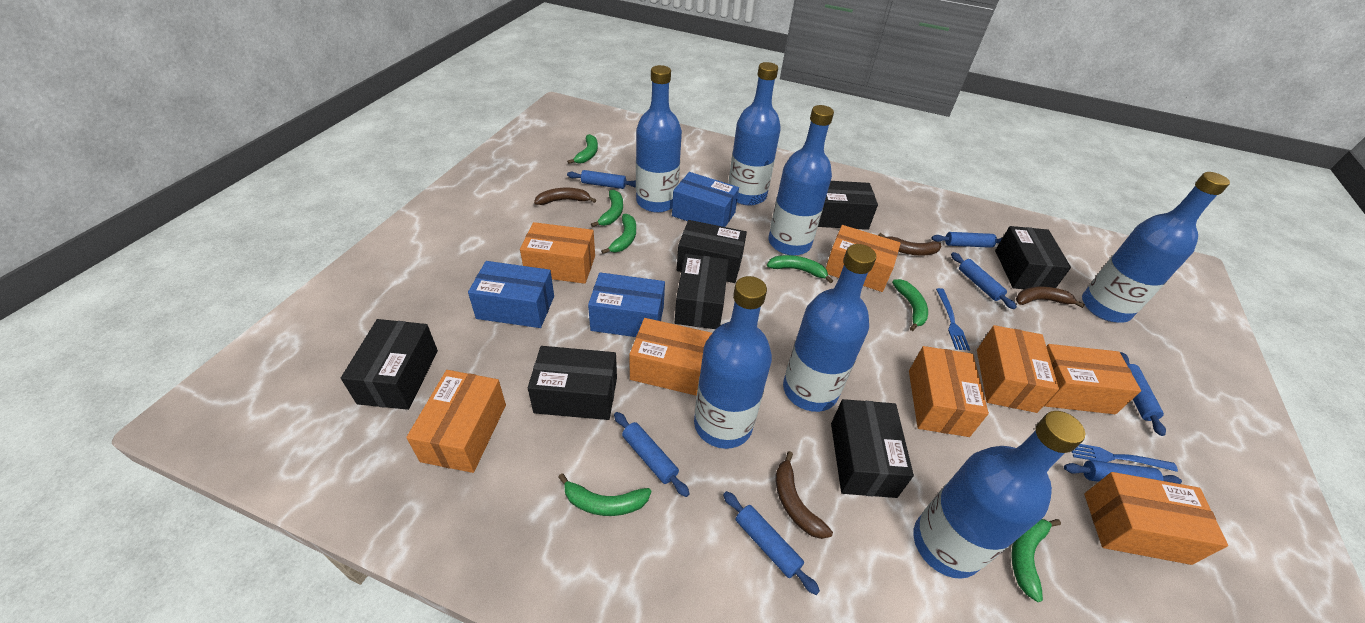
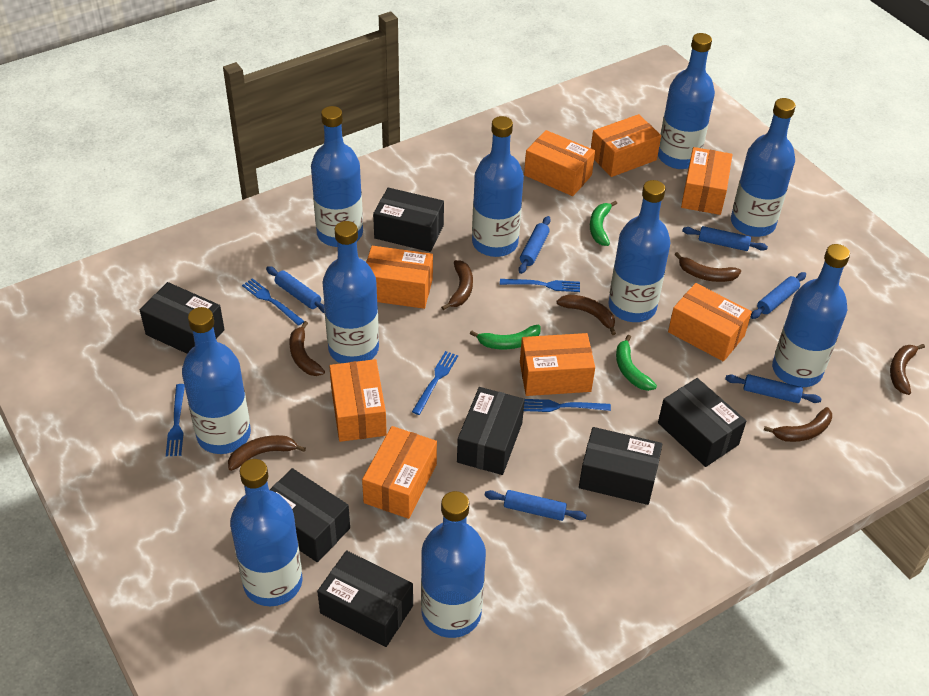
blue bottle: 7 -> 10
blue box: 3 -> 0
blue fork: 2 -> 5
blue rolling pin: 7 -> 6
brown banana: 4 -> 7
green banana: 7 -> 3

